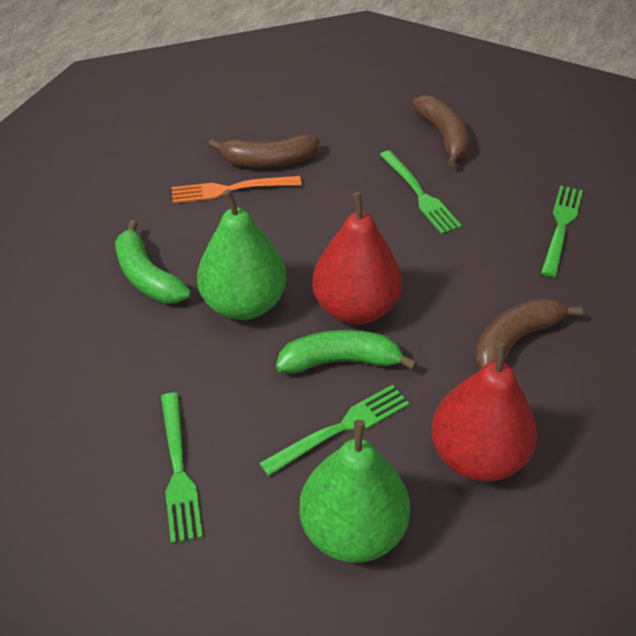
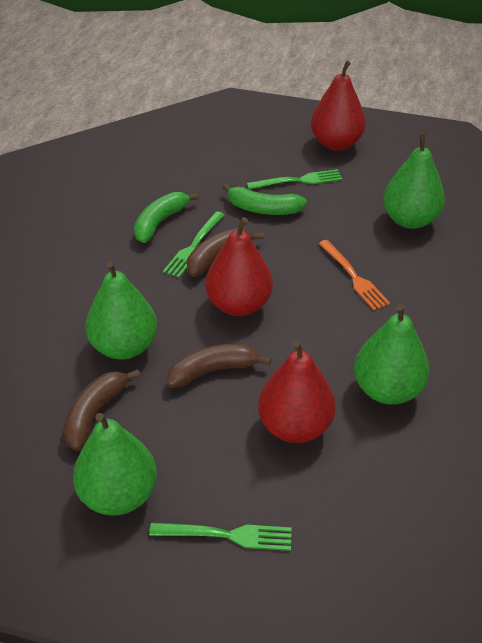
green fork: 4 -> 3
green pear: 2 -> 4
red pear: 2 -> 3

